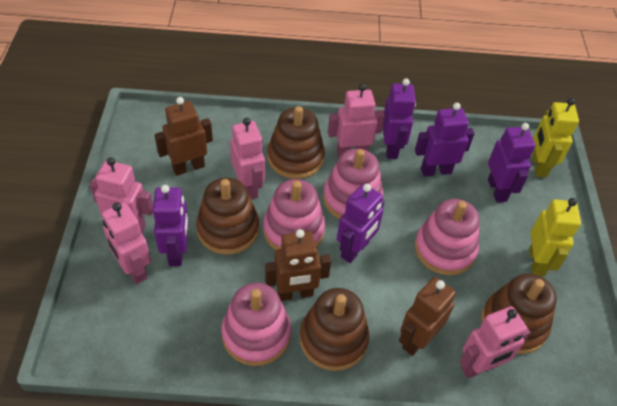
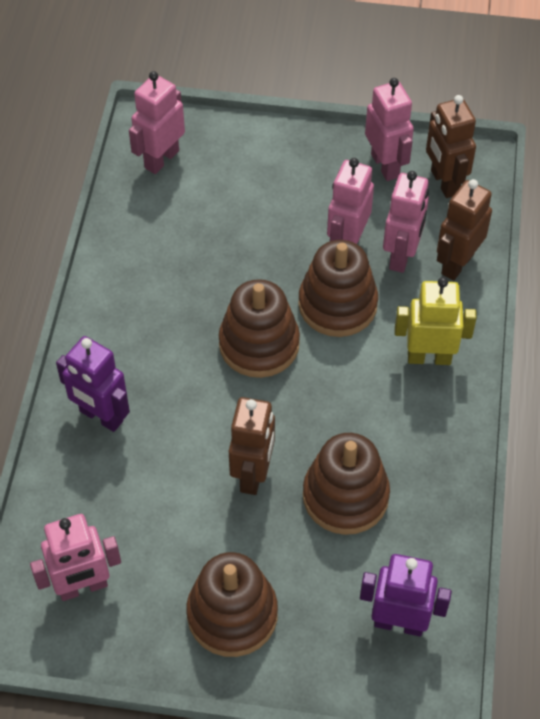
pink stacking toy: 4 -> 0
purple robot: 5 -> 2
yellow robot: 2 -> 1

